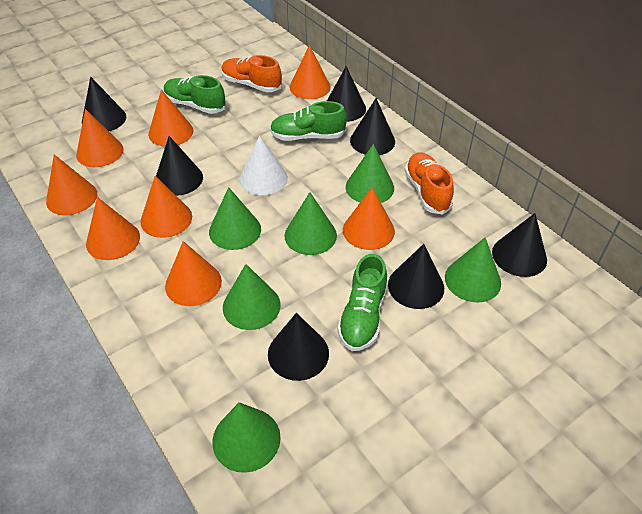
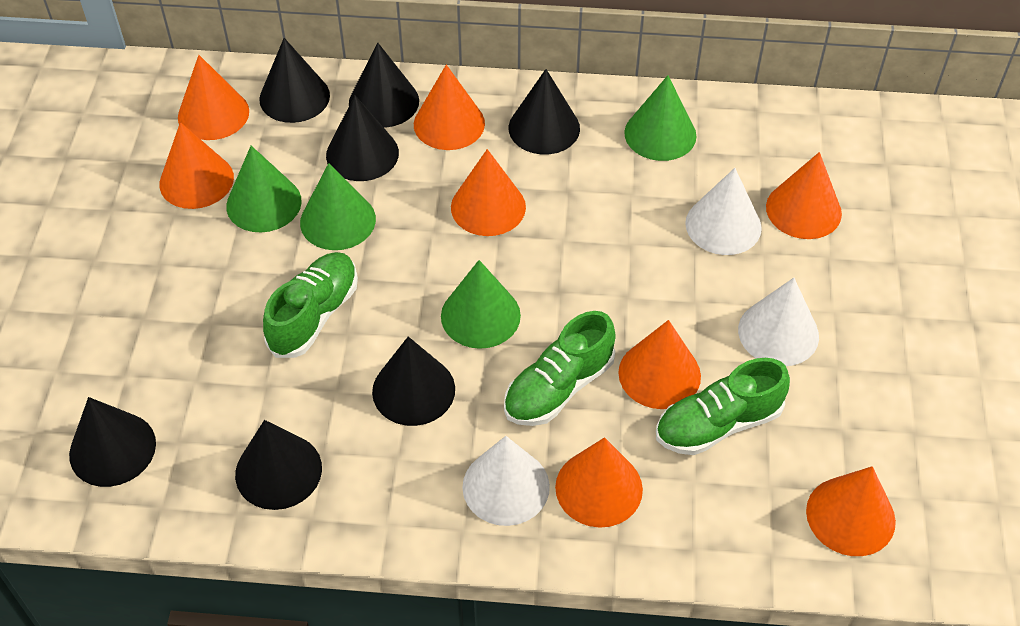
green cone: 6 -> 4
orange shoe: 2 -> 0
white cone: 1 -> 3

